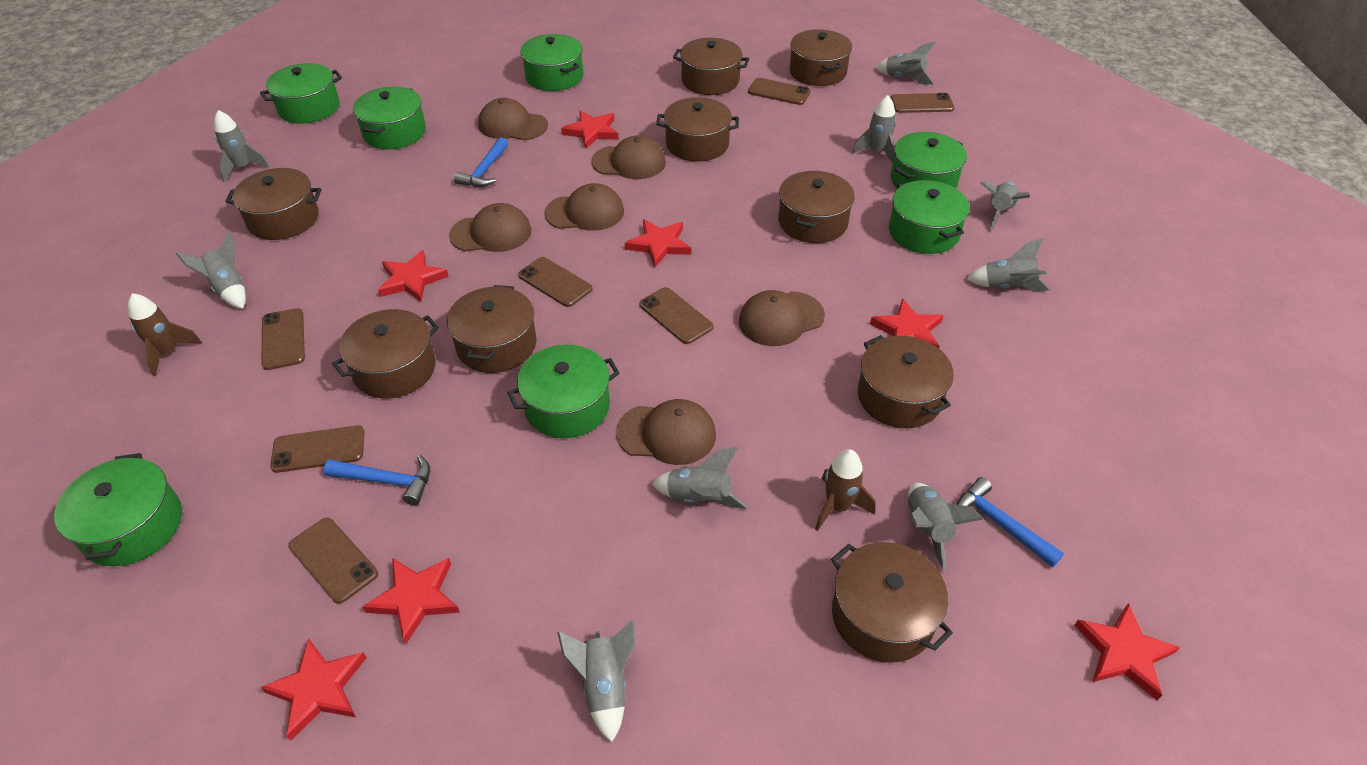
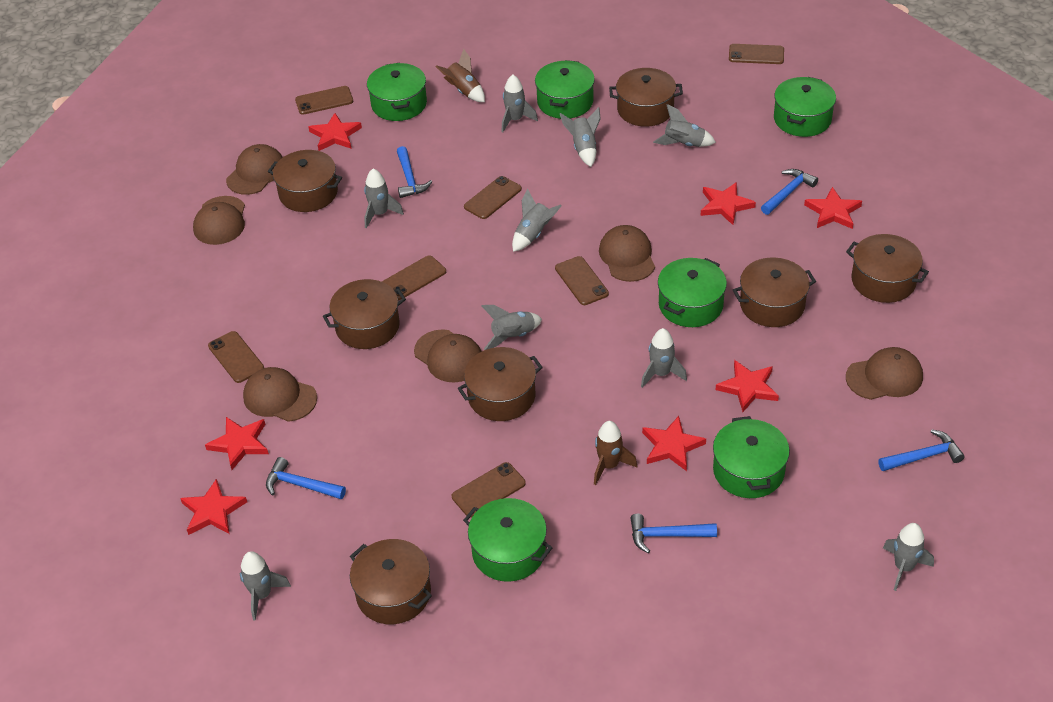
blue hammer: 3 -> 5
brown pot: 9 -> 7
green pot: 7 -> 6

